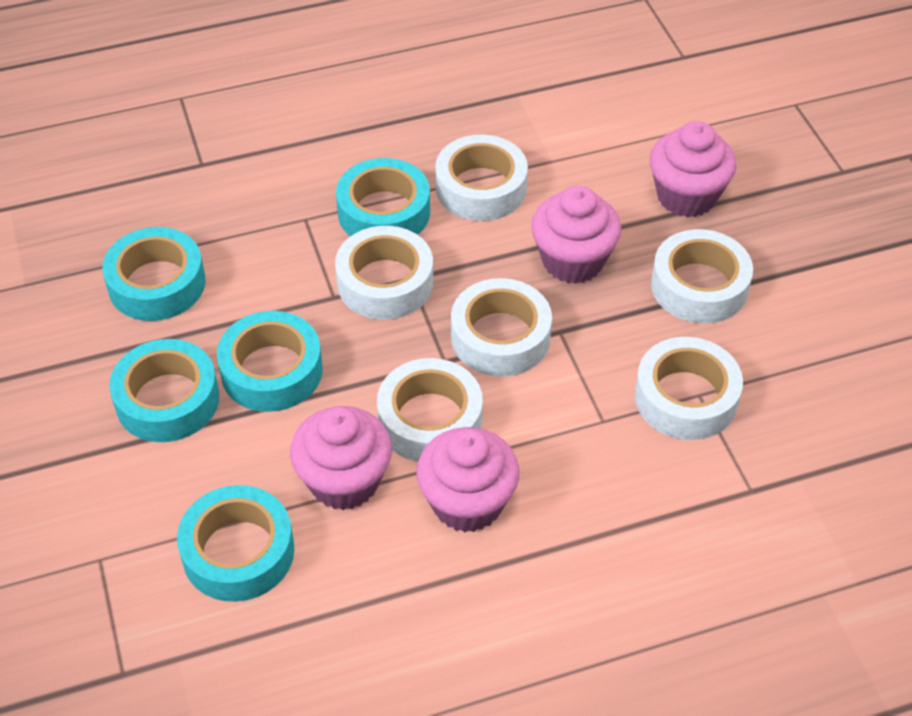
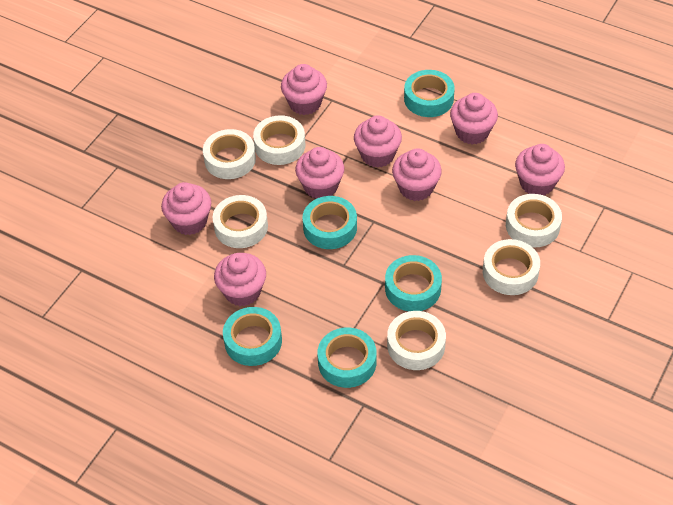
pink cupcake: 4 -> 8

